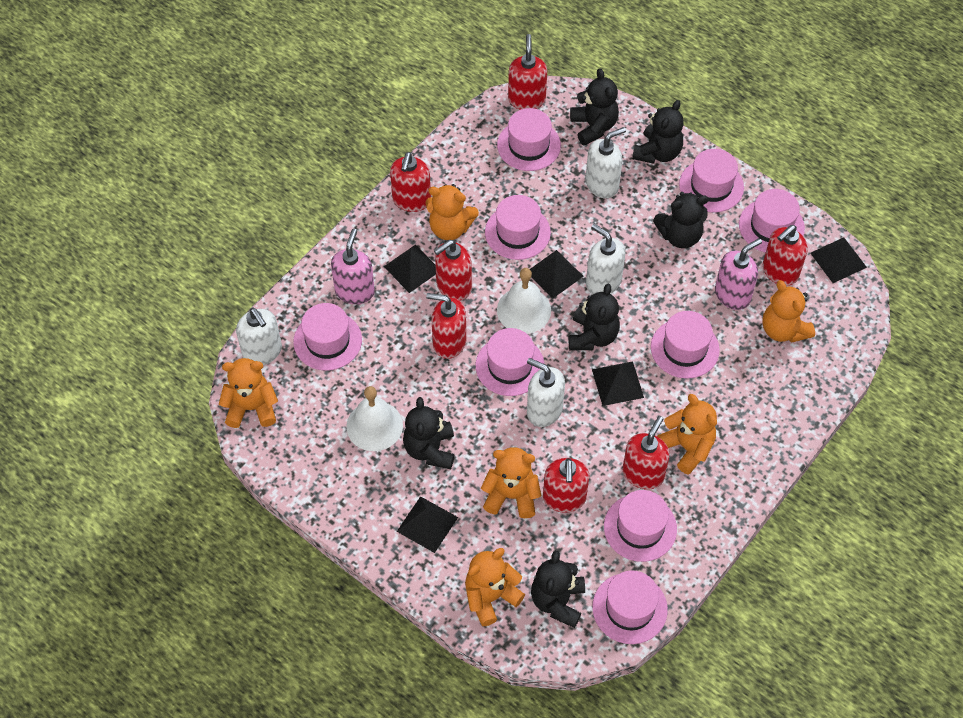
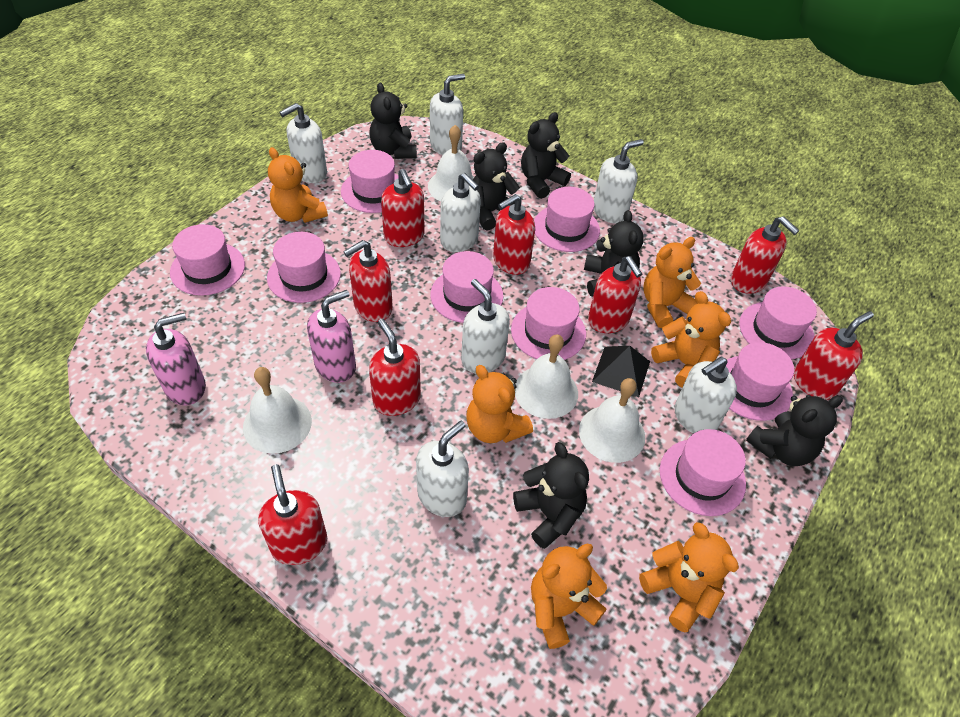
black pyramid: 5 -> 1
red soap dispenser: 7 -> 8
white bell: 2 -> 4
white soap dispenser: 4 -> 7

